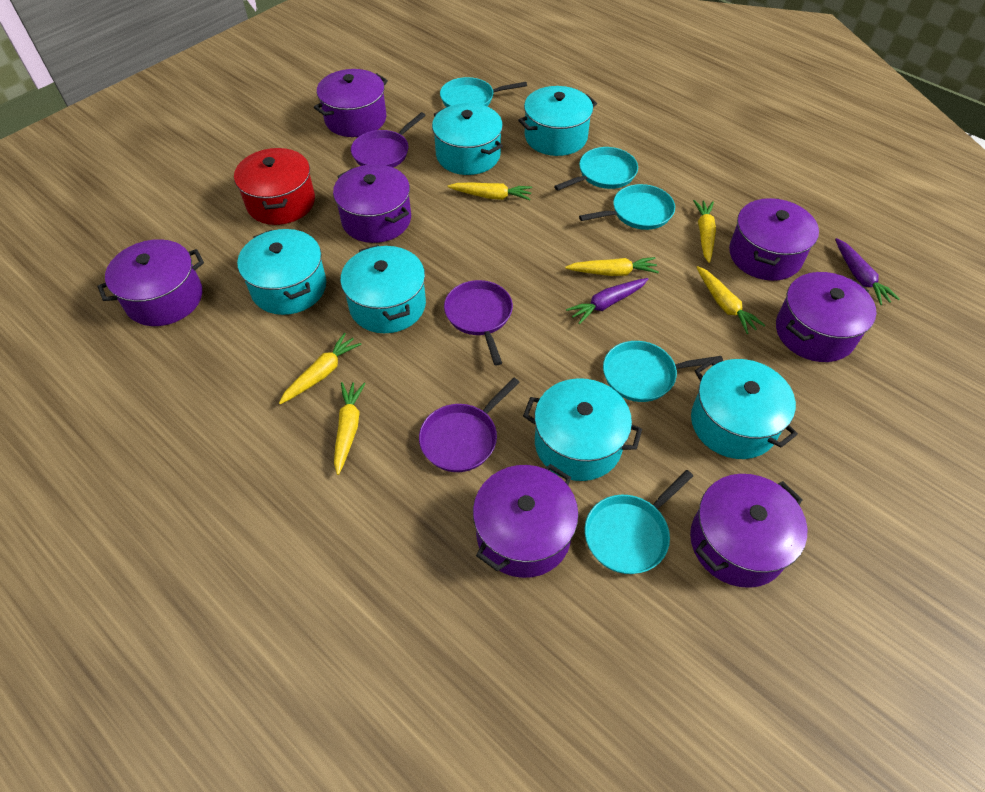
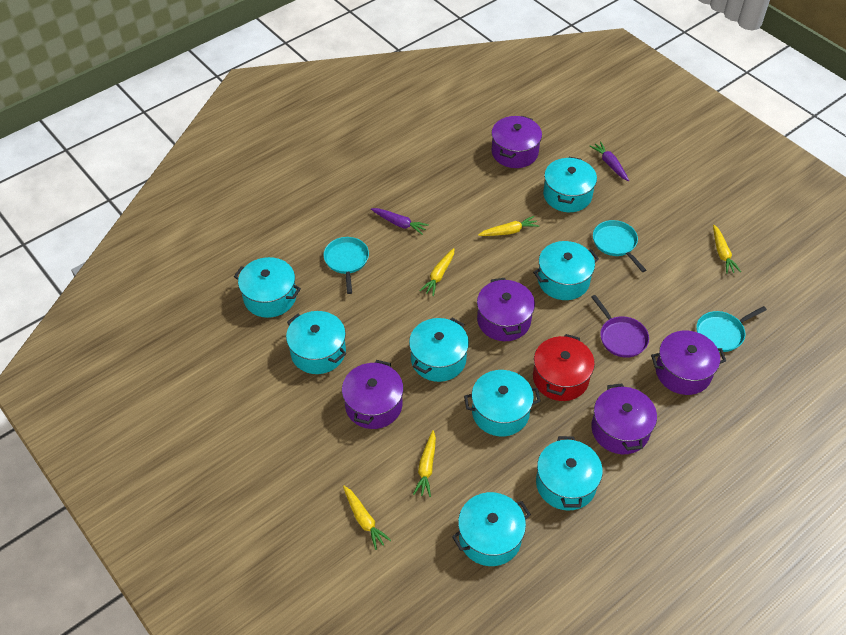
purple pan: 3 -> 1
purple pot: 7 -> 5
turquoise pan: 5 -> 3
turquoise pot: 6 -> 8
yellow carrot: 6 -> 5

